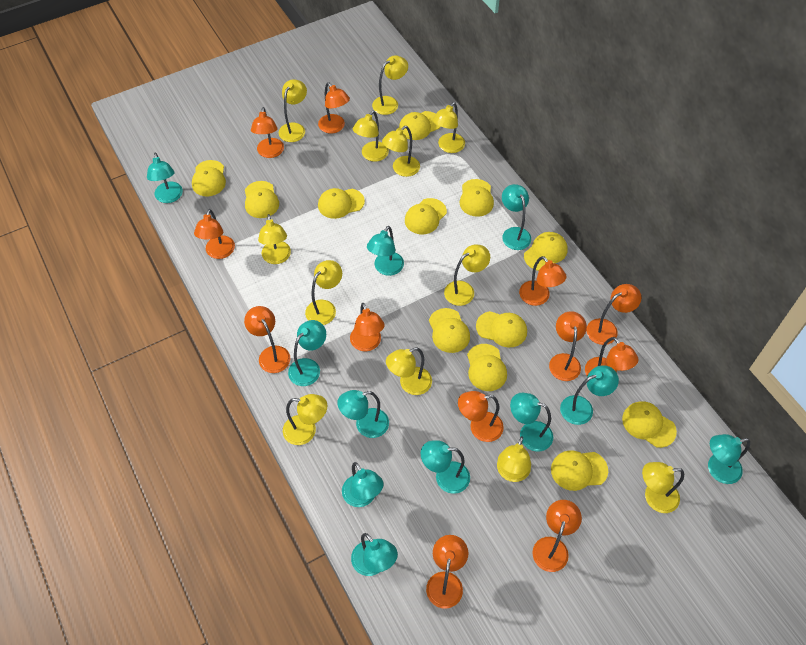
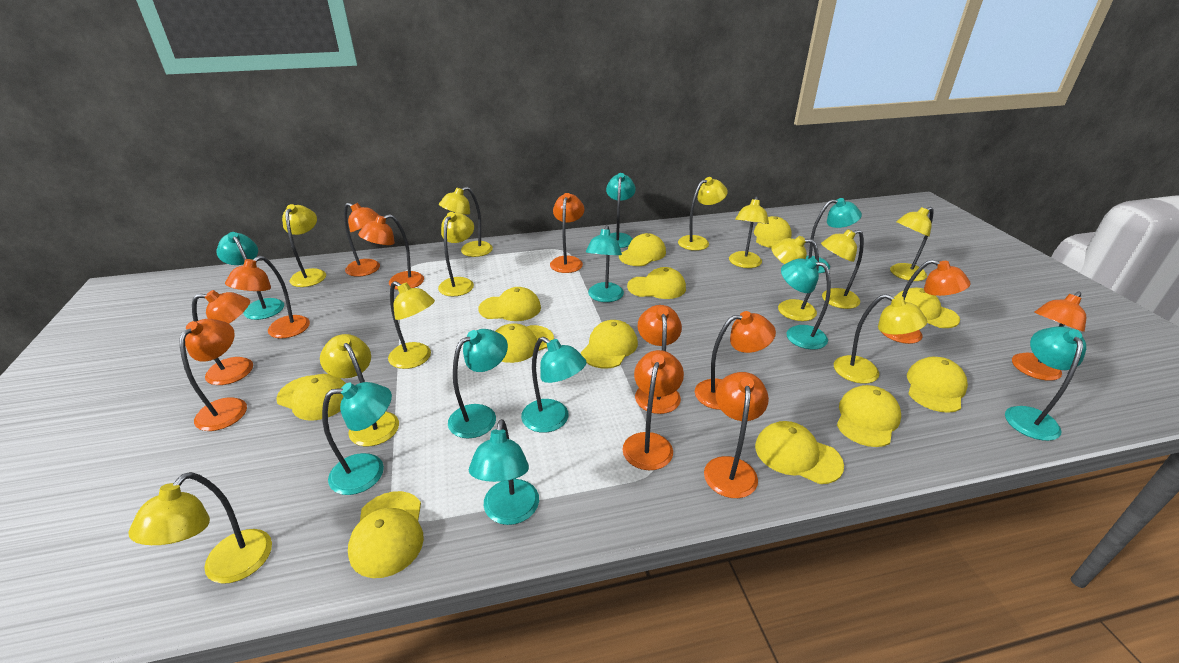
turquoise lamp: 11 -> 10

